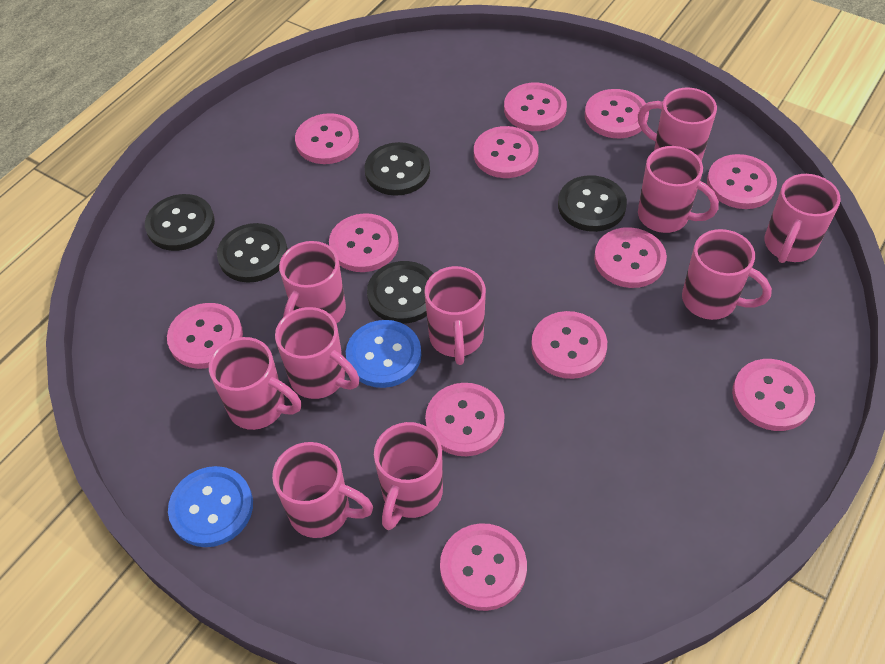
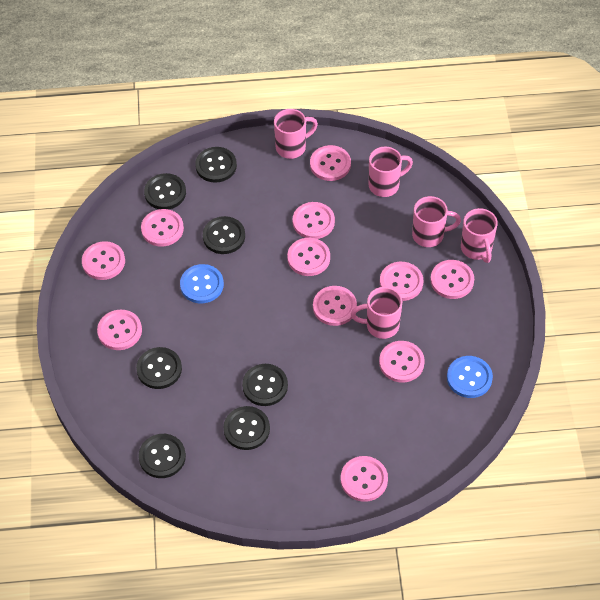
black button: 5 -> 7
pink button: 12 -> 11
pink mug: 10 -> 5

